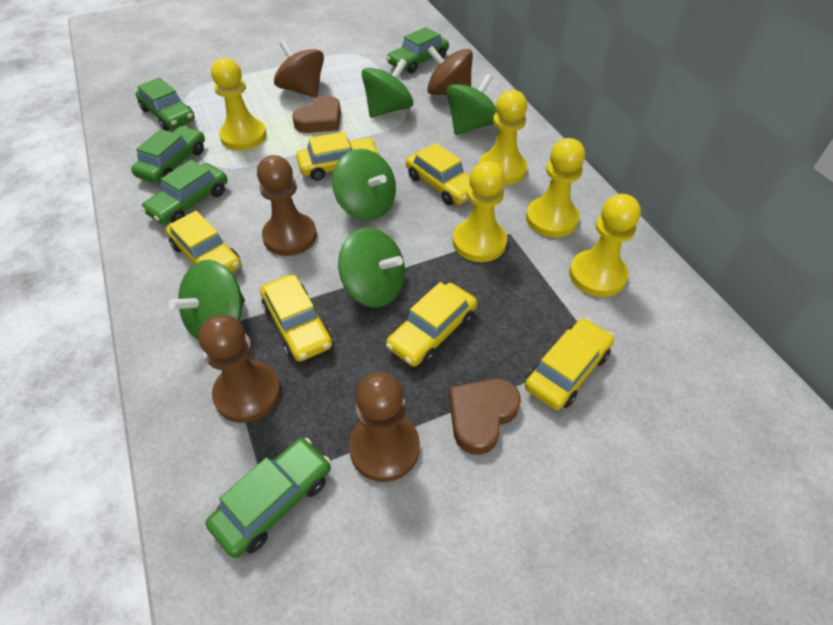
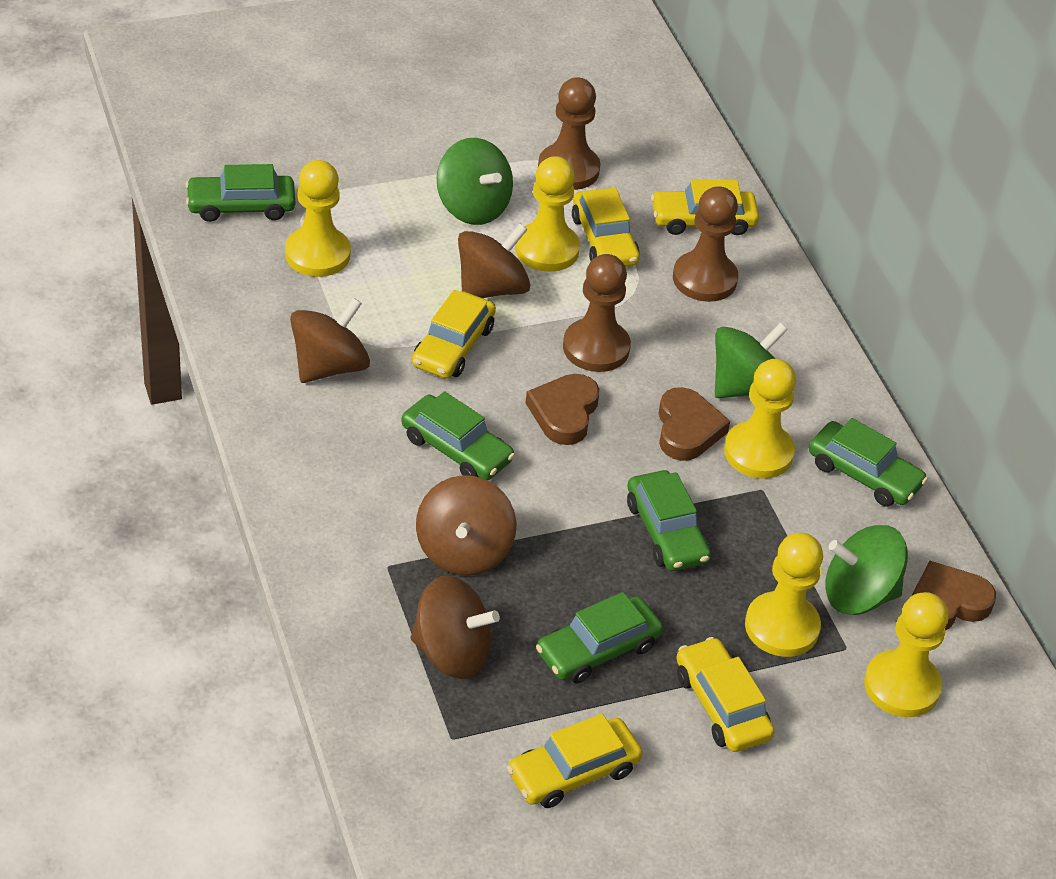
brown heart: 2 -> 3
brown spinning top: 2 -> 4
green spinning top: 5 -> 3
yellow car: 6 -> 5

